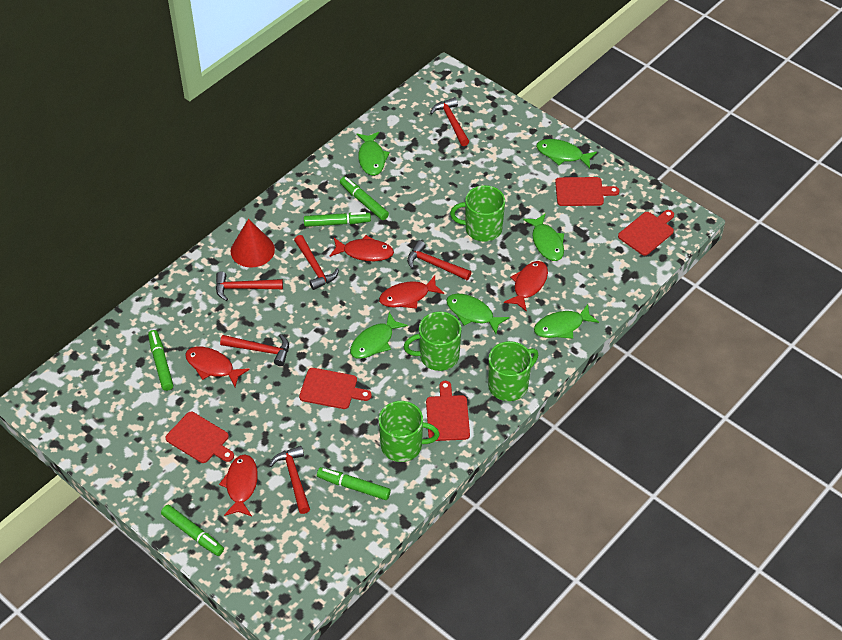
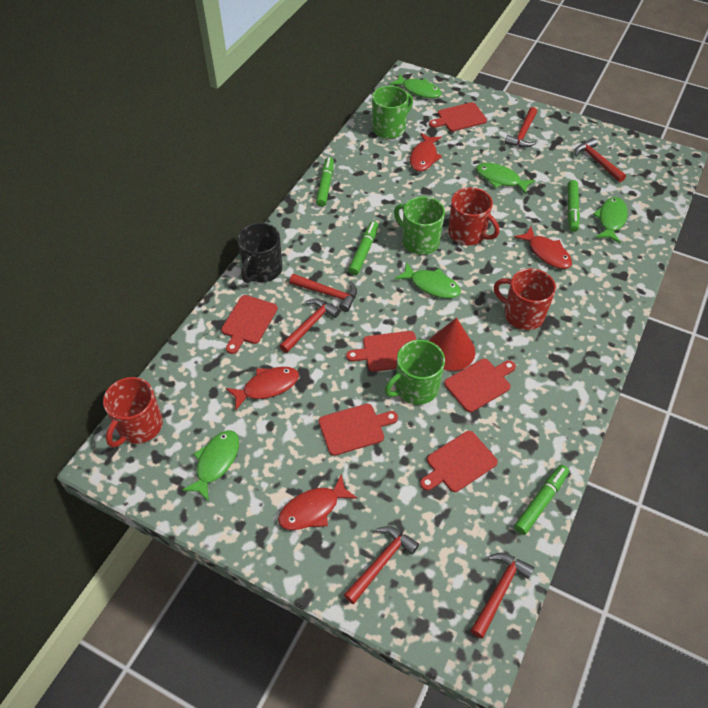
black mug: 0 -> 1
green fish: 6 -> 5
green marker: 5 -> 4
green mug: 4 -> 3
red cutting board: 5 -> 6
red fish: 5 -> 4
red mug: 0 -> 3

